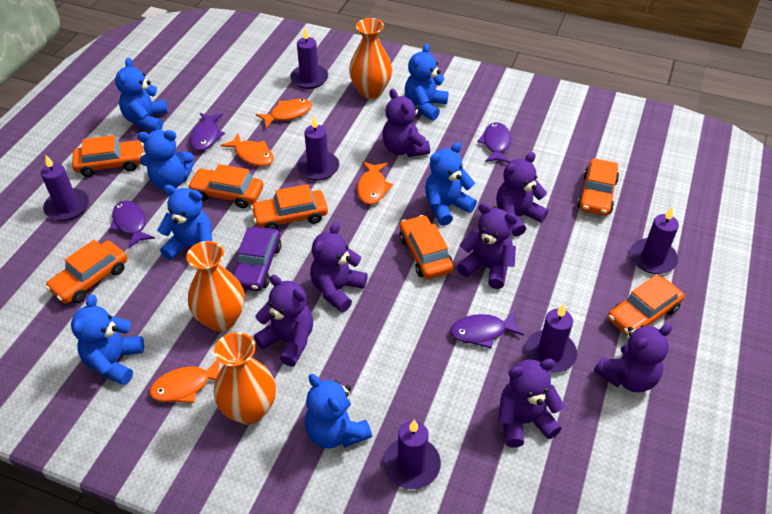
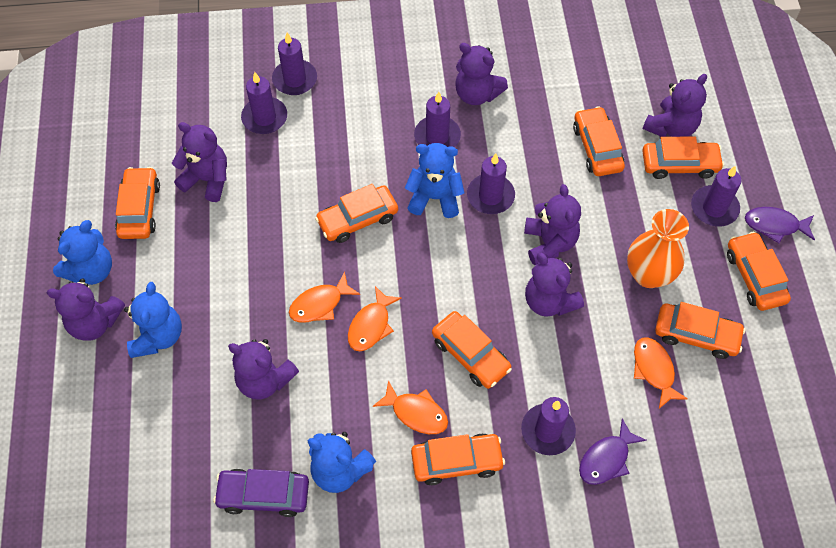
blue teddy bear: 7 -> 4
orange car: 7 -> 8
orange vase: 3 -> 1
purple fish: 4 -> 2

